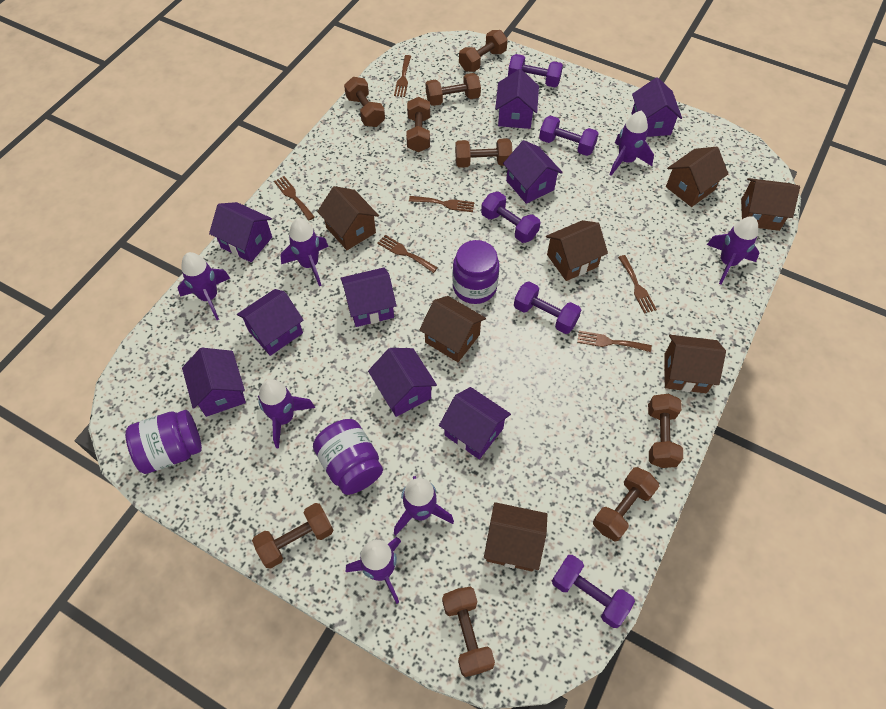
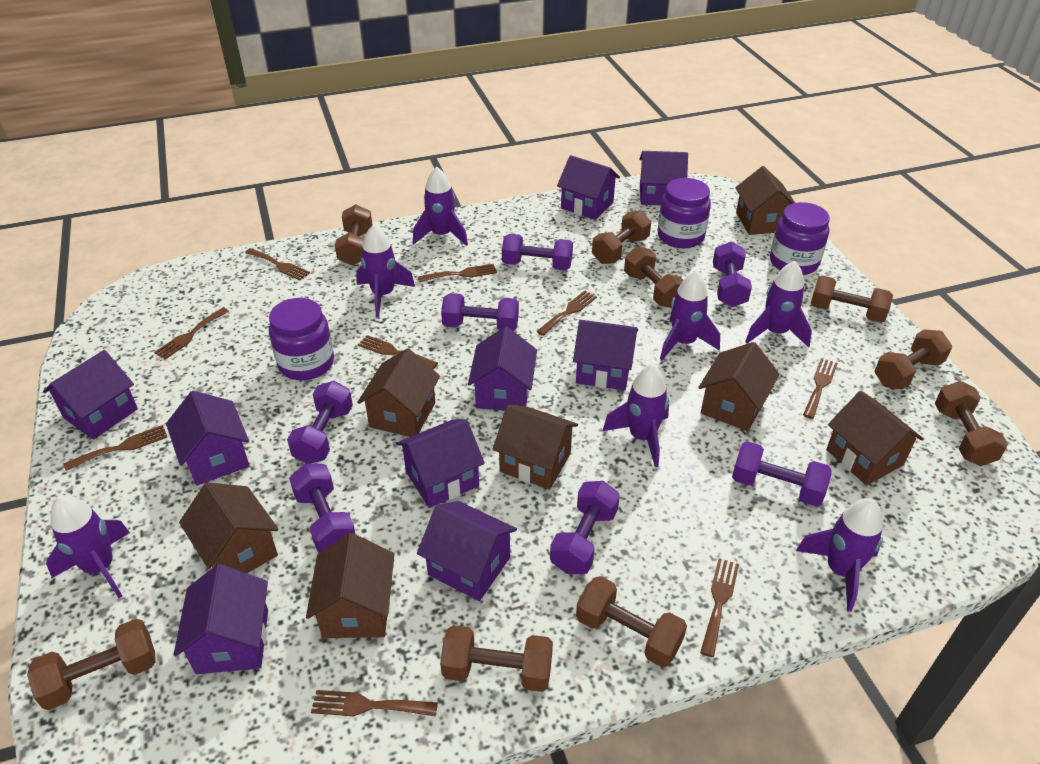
brown fork: 6 -> 9
purple dumbbell: 5 -> 7

